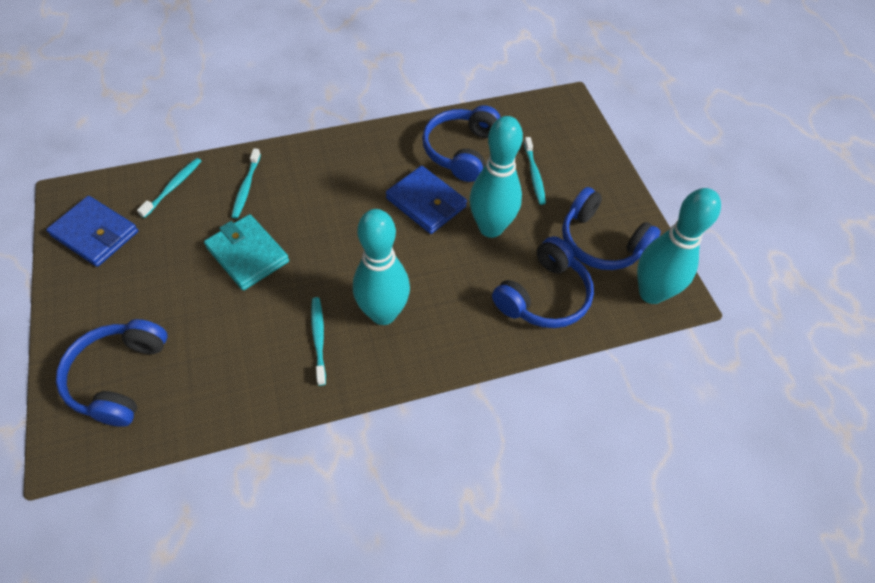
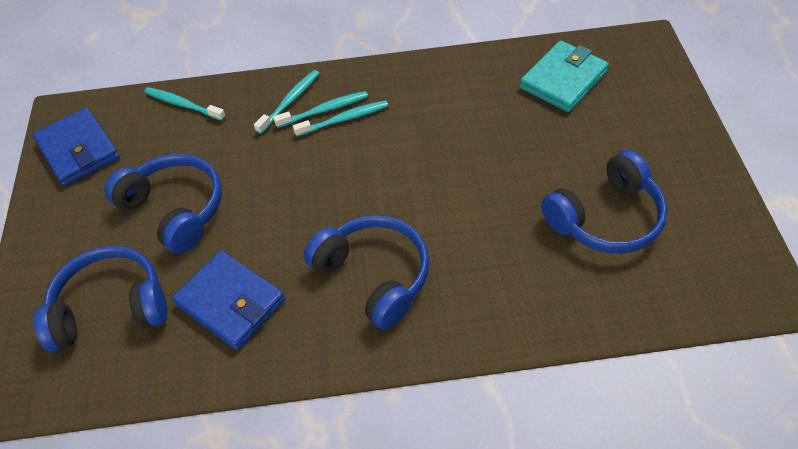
turquoise bowling pin: 3 -> 0

